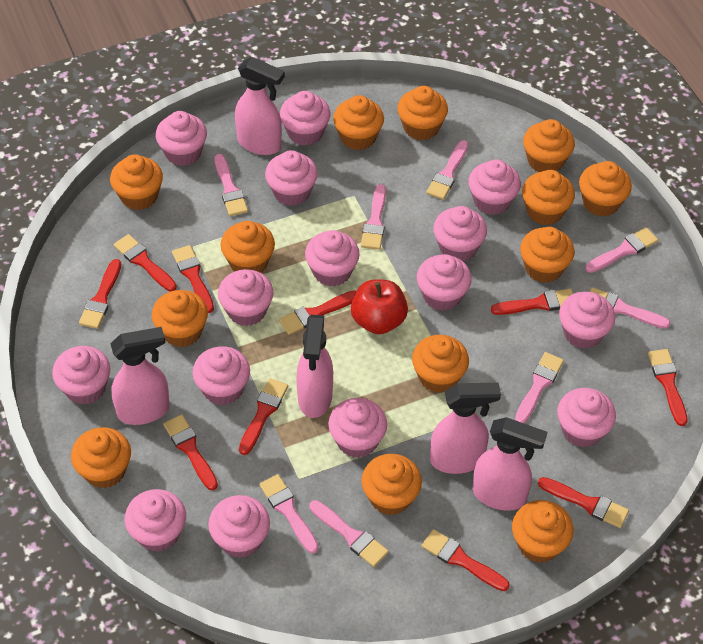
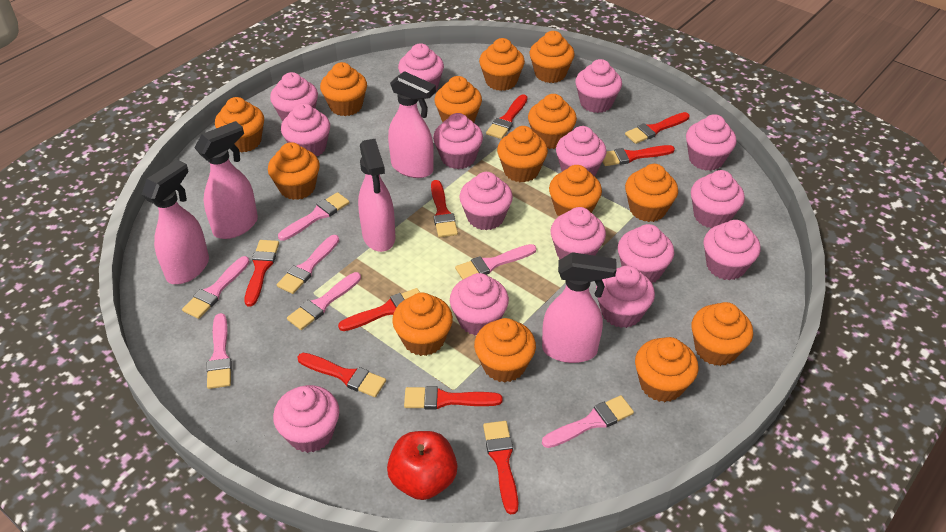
orange cupcake: 13 -> 14
pink brush: 8 -> 7
red brush: 10 -> 9

